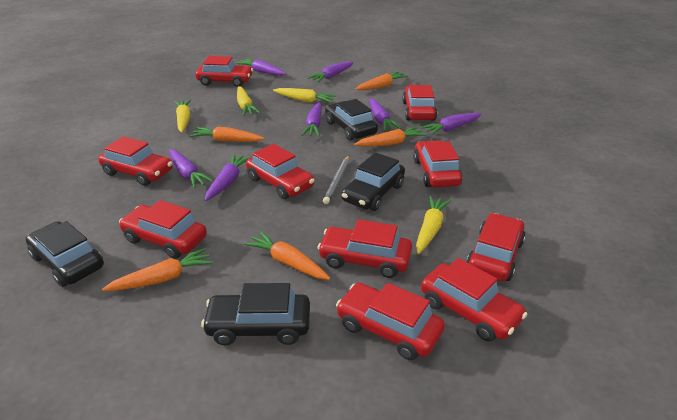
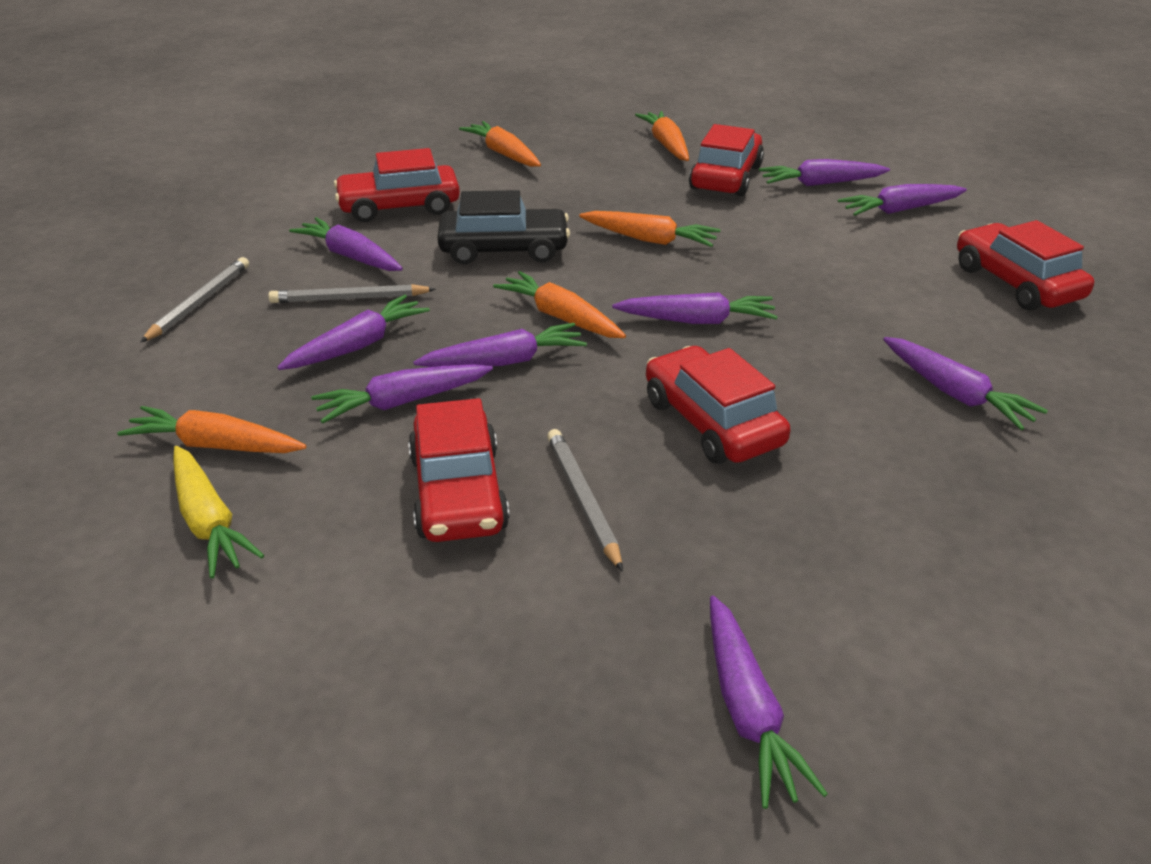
black car: 4 -> 1
grey pencil: 1 -> 3
purple carrot: 7 -> 9
red car: 10 -> 5
yellow carrot: 4 -> 1

